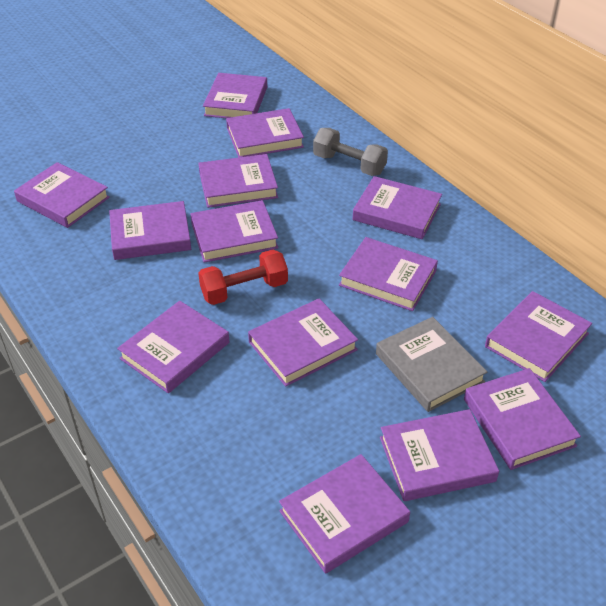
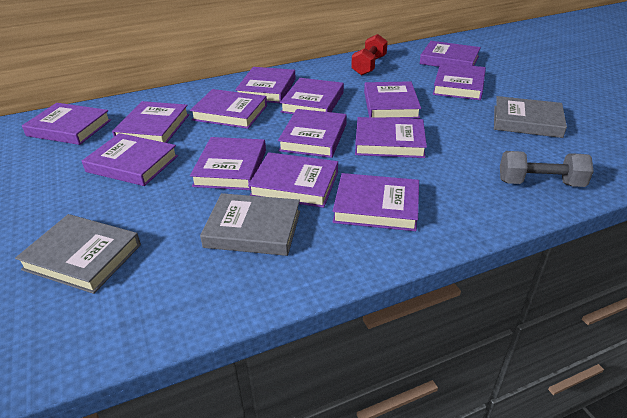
grey book: 1 -> 3

